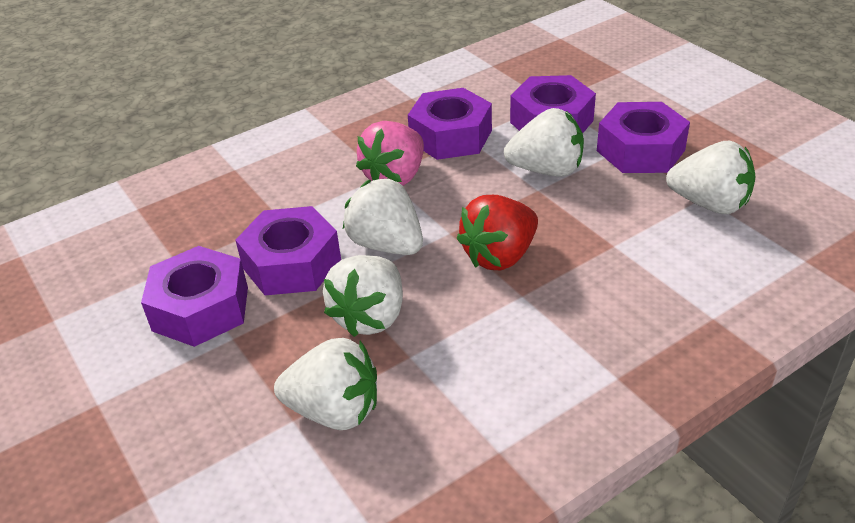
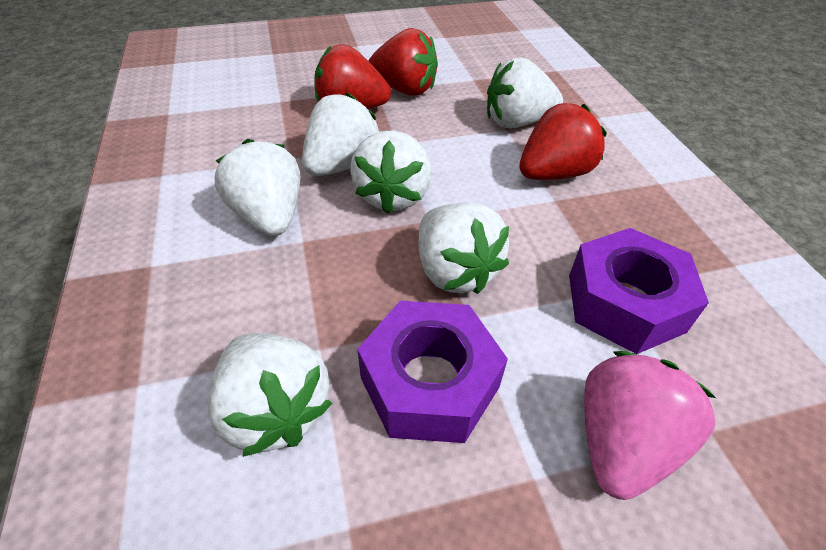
purple nut: 5 -> 2
red strawberry: 1 -> 3
white strawberry: 5 -> 6

